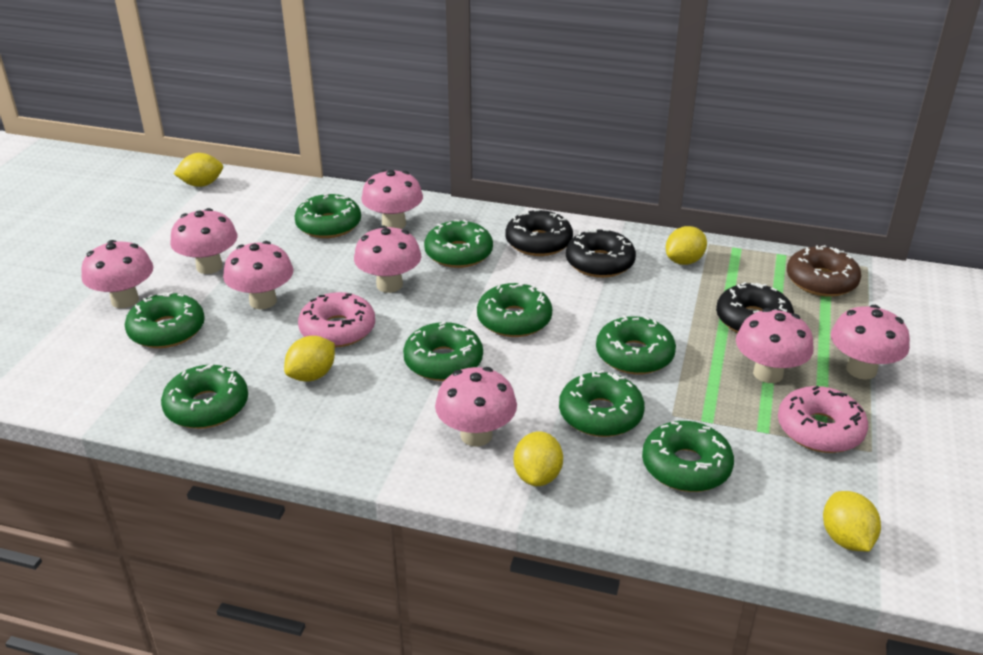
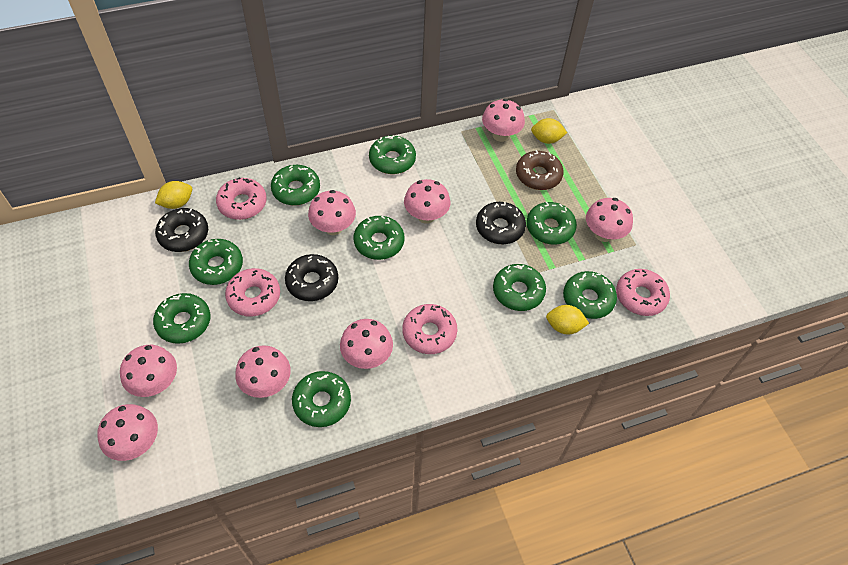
pink donut: 2 -> 4
yellow lemon: 5 -> 3

